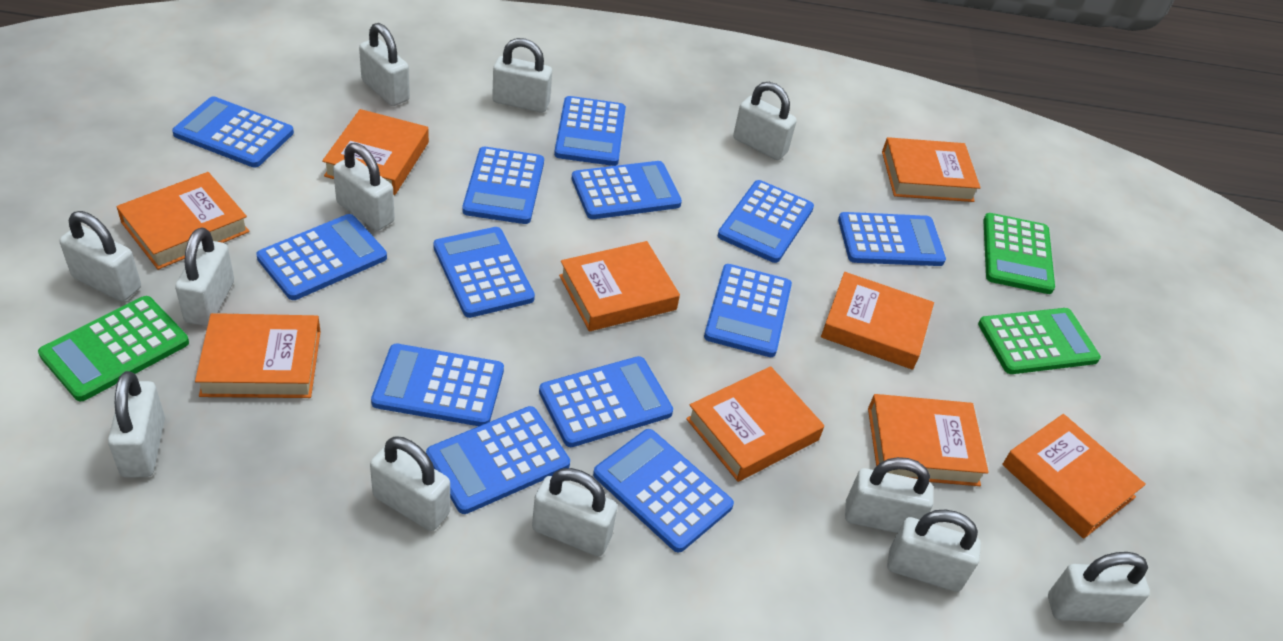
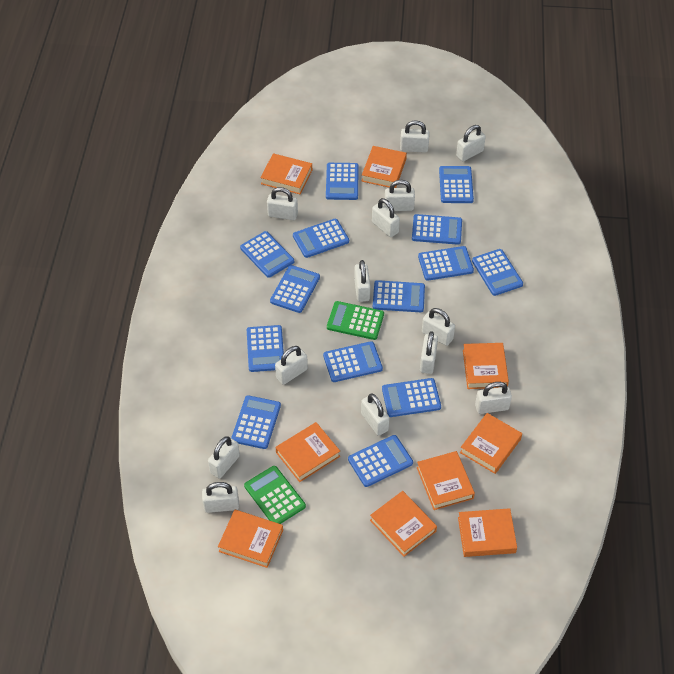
blue calculator: 13 -> 14
green calculator: 3 -> 2
white padlock: 12 -> 13

